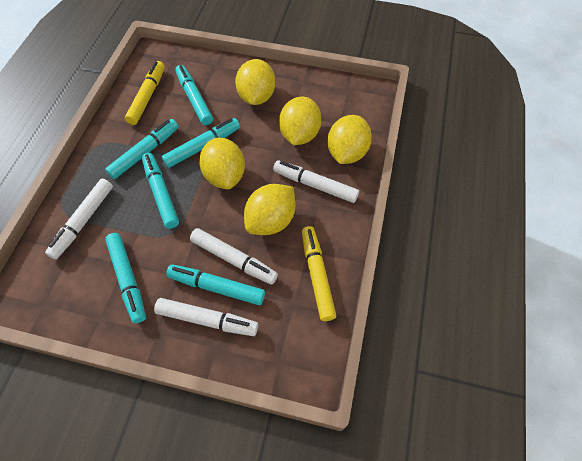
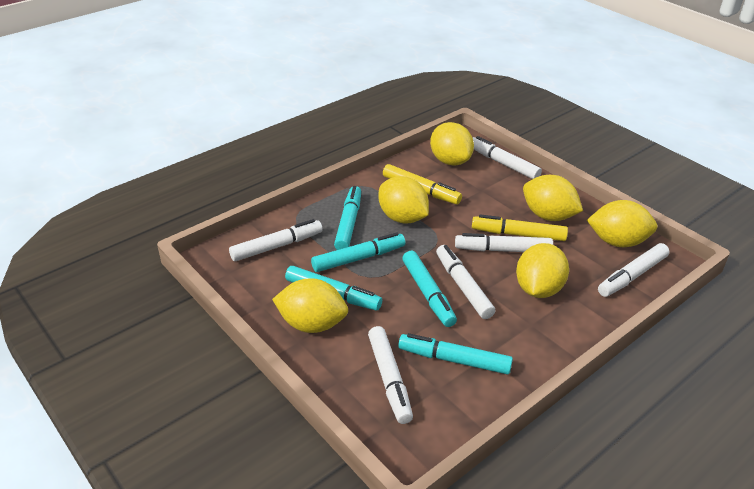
turquoise marker: 6 -> 5
white marker: 4 -> 6
yellow lemon: 5 -> 6

